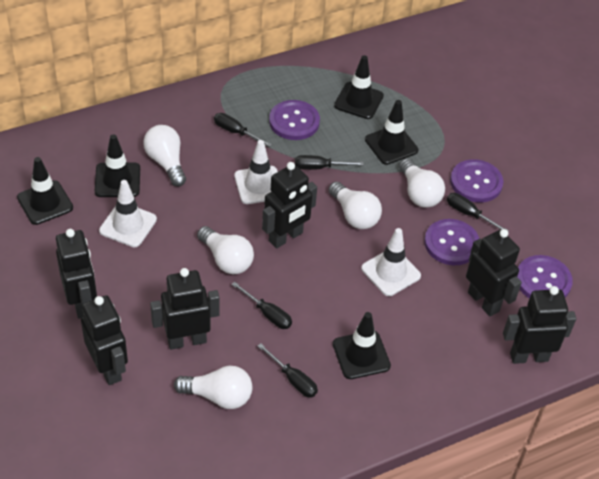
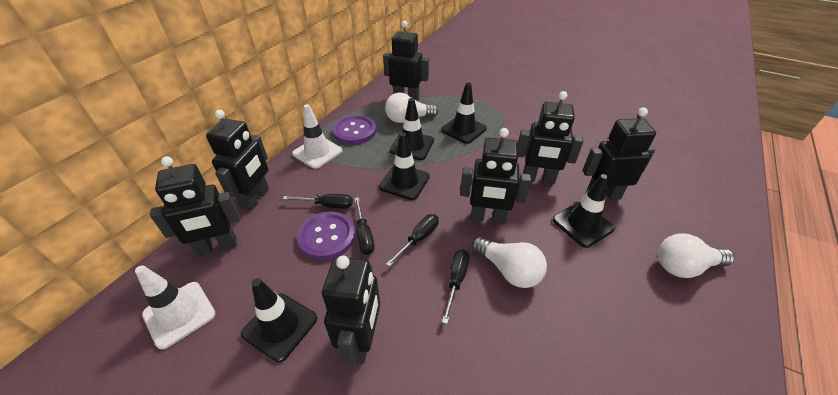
black robot: 6 -> 7
black screwdriver: 5 -> 4
purple button: 4 -> 2
white light bulb: 5 -> 3
white traffic cone: 3 -> 2

